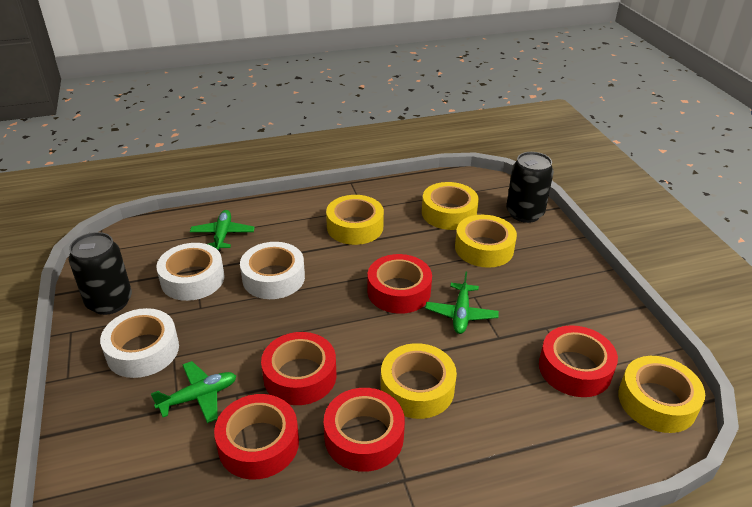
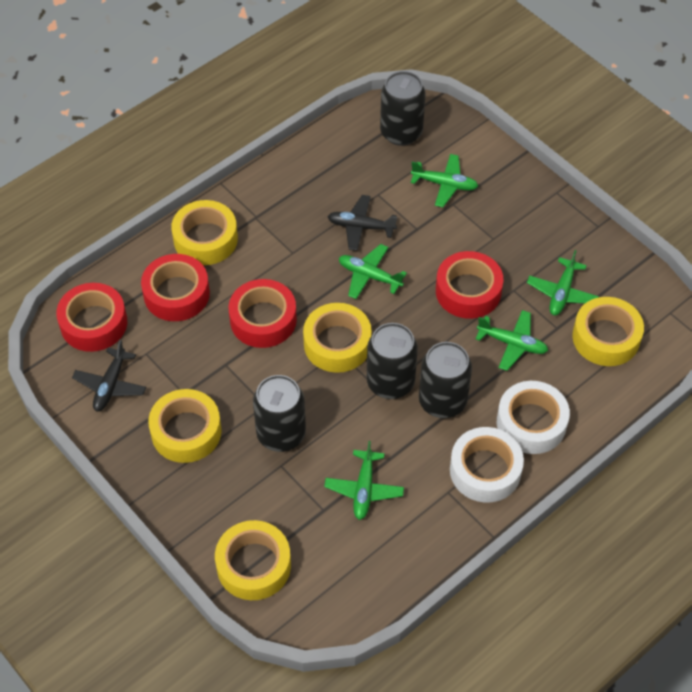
black can: 2 -> 4
black plane: 0 -> 2
green plane: 3 -> 5
red tape: 5 -> 4
white tape: 3 -> 2

